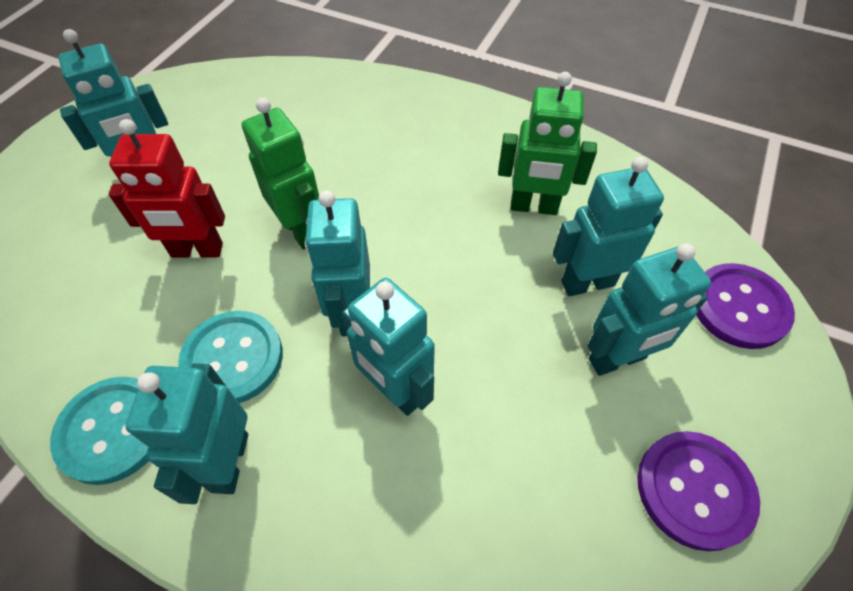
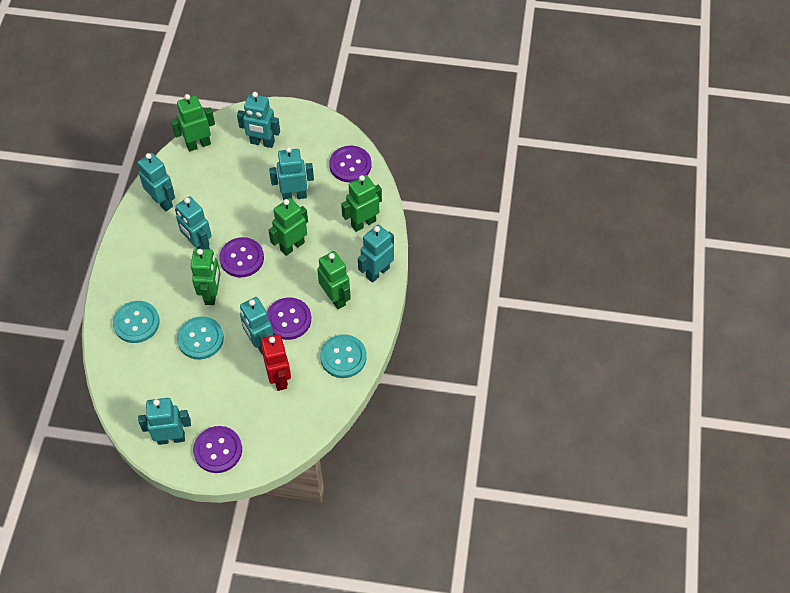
green robot: 2 -> 5
purple button: 2 -> 4
turquoise button: 2 -> 3
turquoise robot: 6 -> 7

